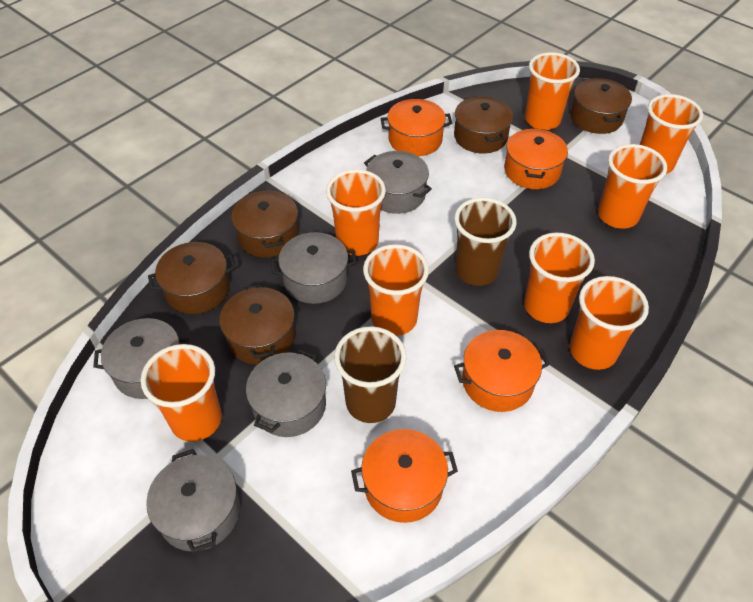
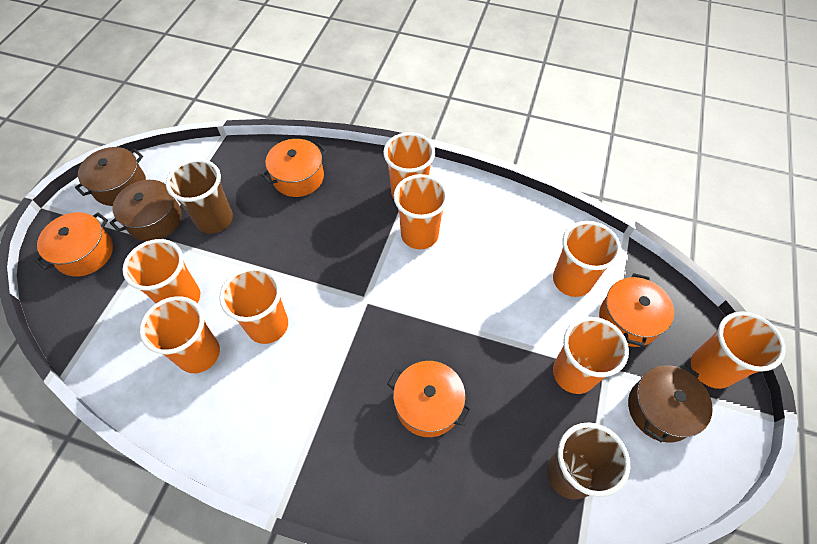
brown pot: 5 -> 3
grey pot: 5 -> 0

